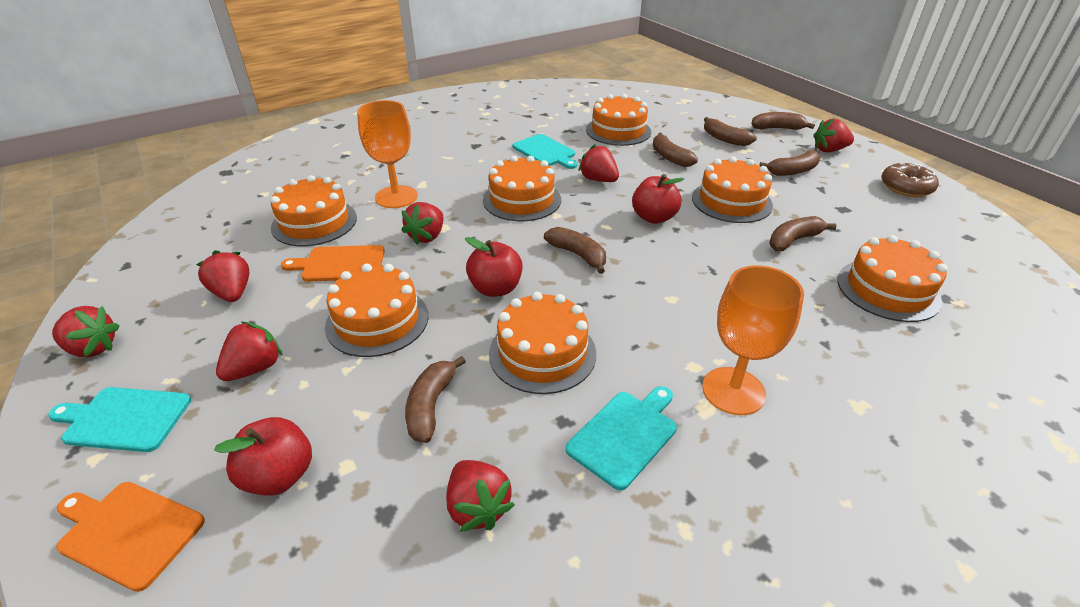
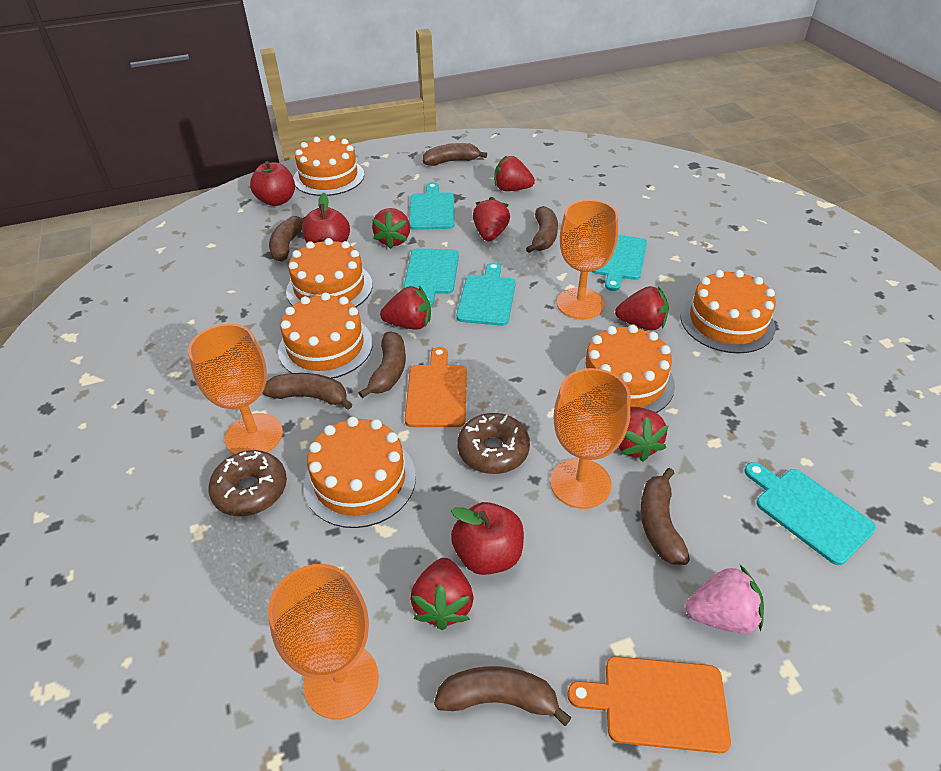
brown donut: 1 -> 2
orange cake: 7 -> 6
orange goblet: 2 -> 4
pink strawberry: 0 -> 1
turquoise cutting board: 3 -> 5

